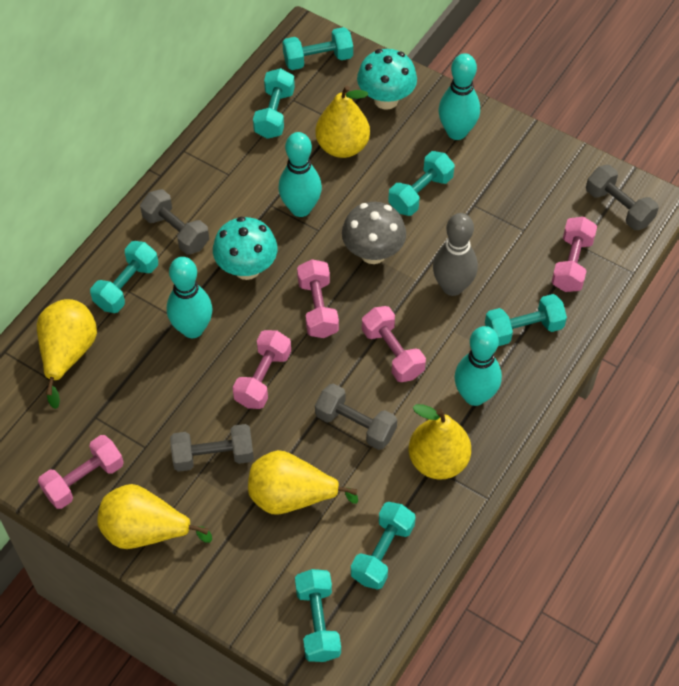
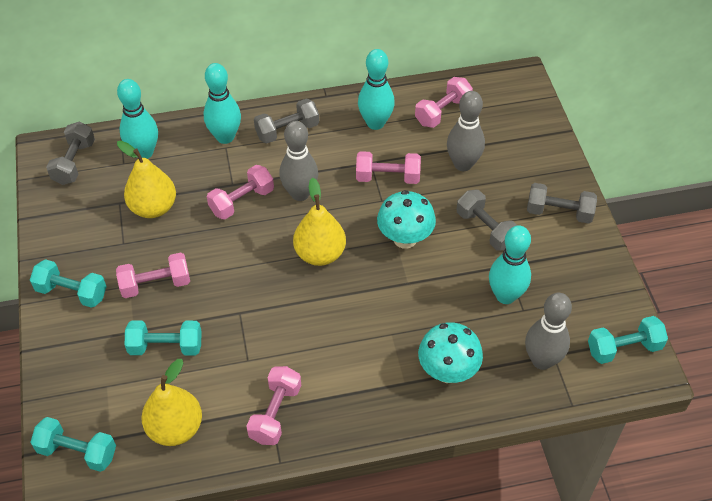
grey bowling pin: 1 -> 3
grey mushroom: 1 -> 0
turquoise dumbbell: 7 -> 4
yellow pear: 5 -> 3

